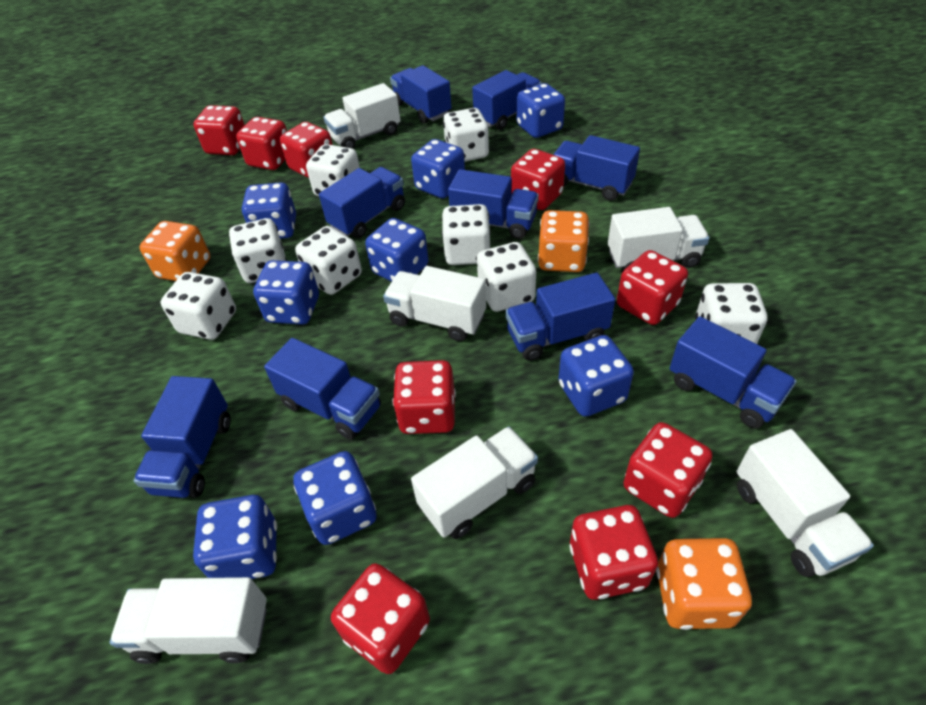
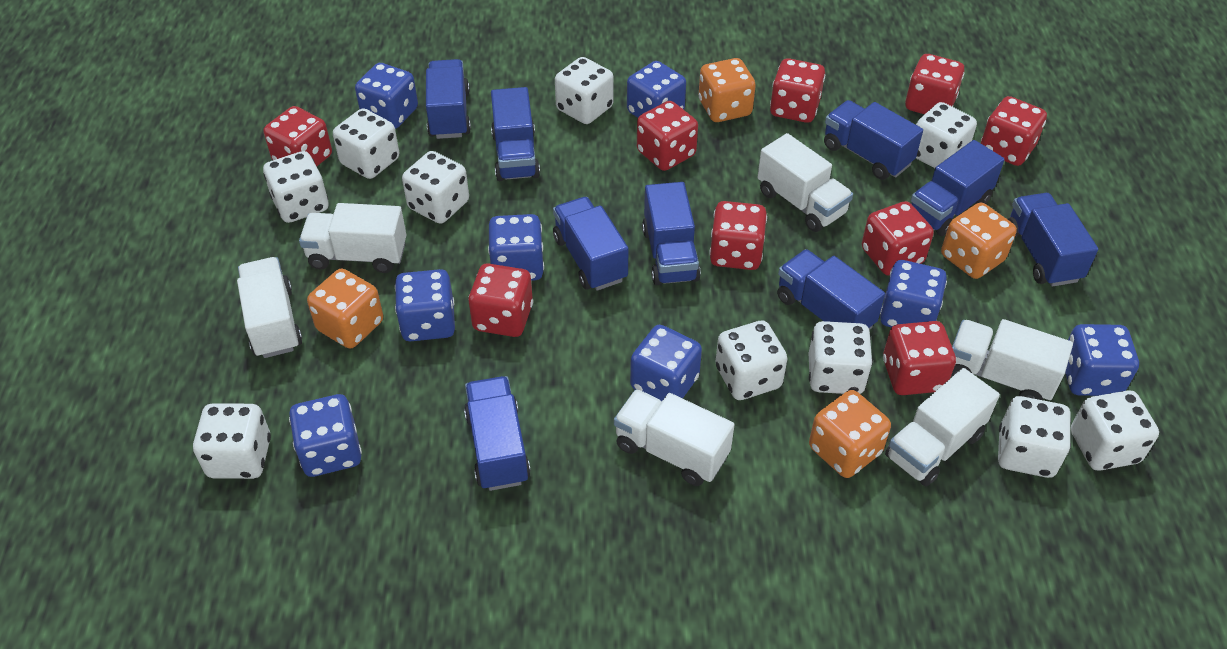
orange dice: 3 -> 4
white dice: 8 -> 10

